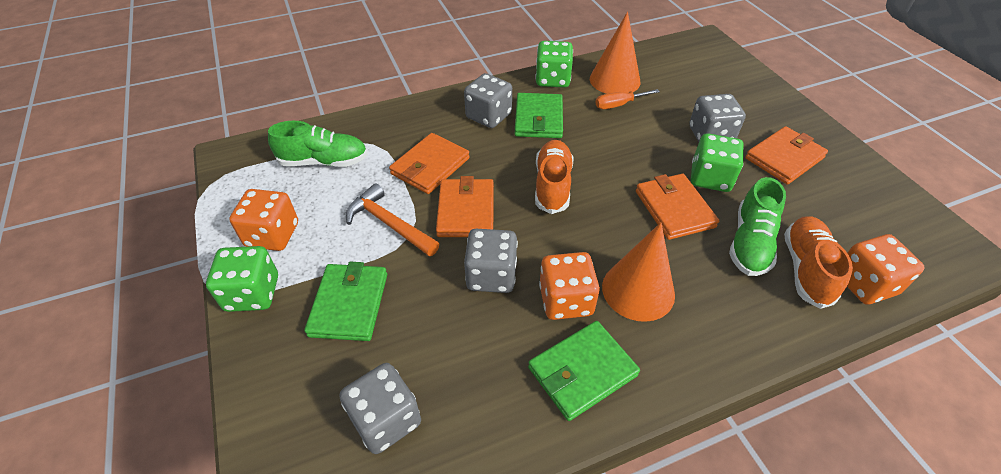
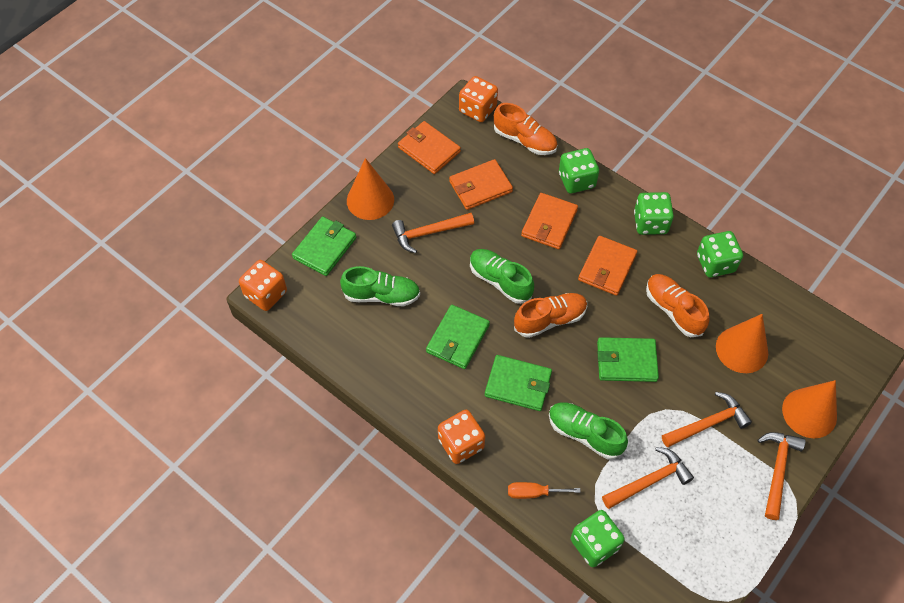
green dice: 3 -> 4
green shoe: 2 -> 3
green wallet: 3 -> 4
grey dice: 4 -> 0
orange cone: 2 -> 3
orange hammer: 1 -> 4
orange shoe: 2 -> 3

